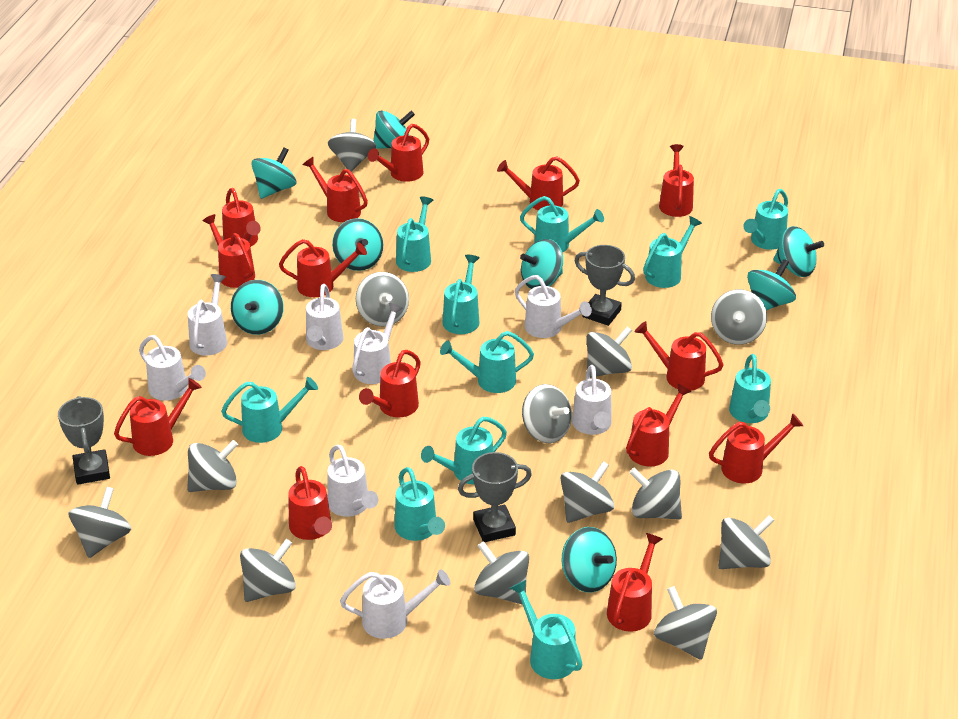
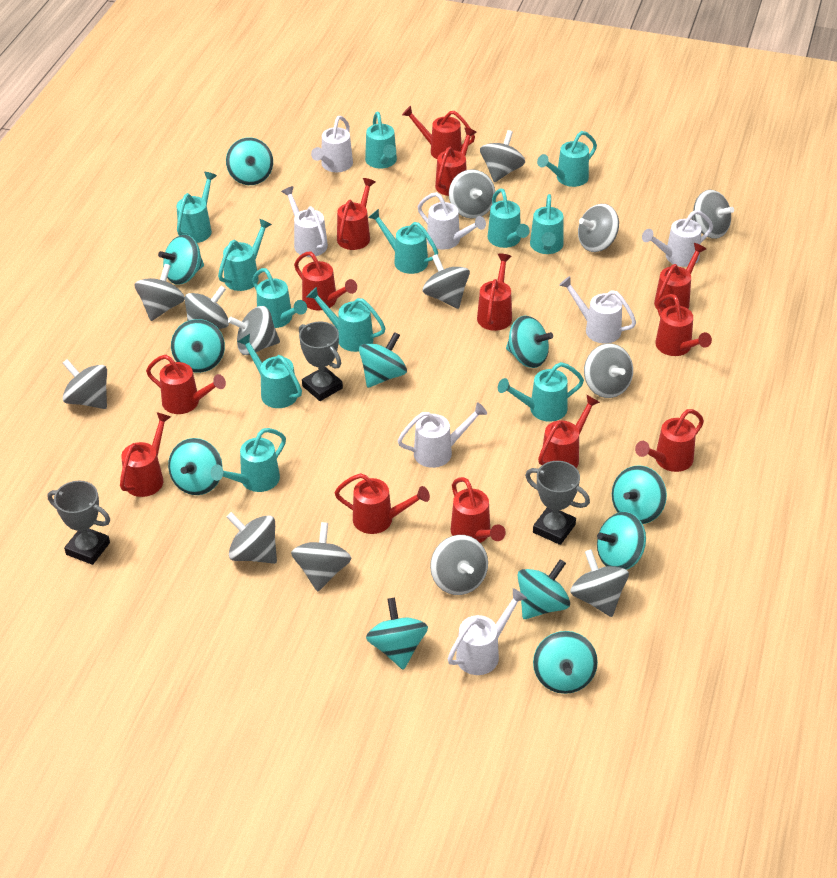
grey spinning top: 13 -> 14
red watering can: 14 -> 13
turquoise spinning top: 8 -> 11
turquoise watering can: 11 -> 12
white watering can: 8 -> 7

